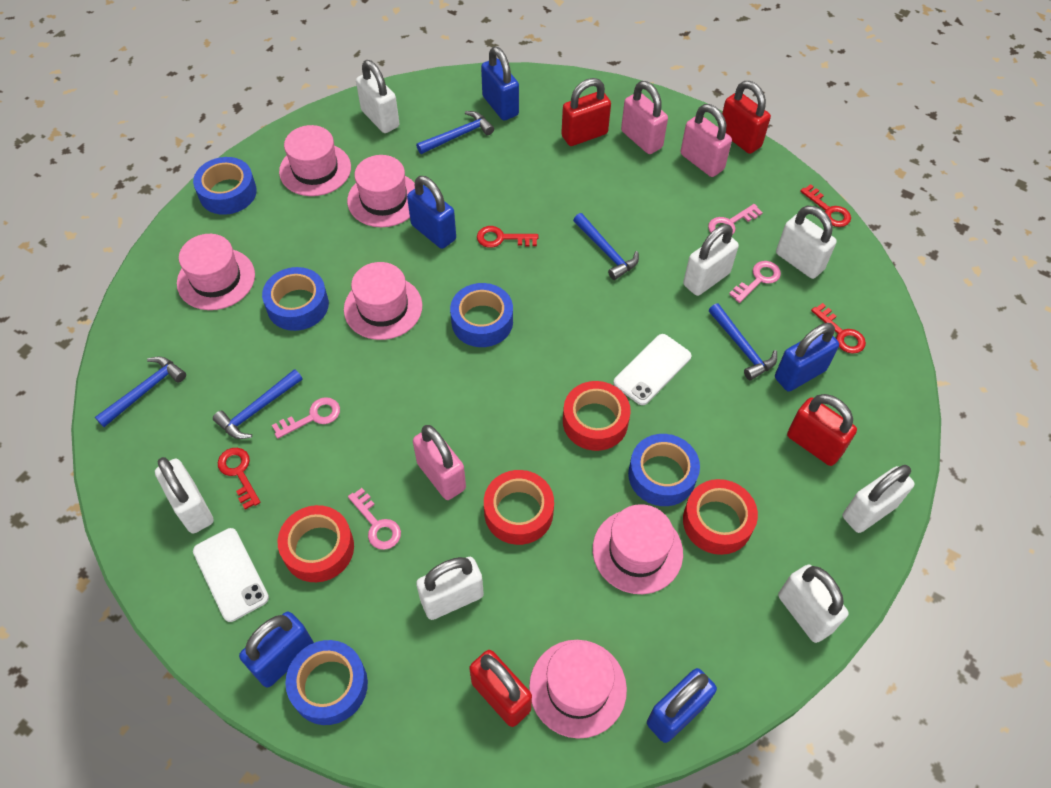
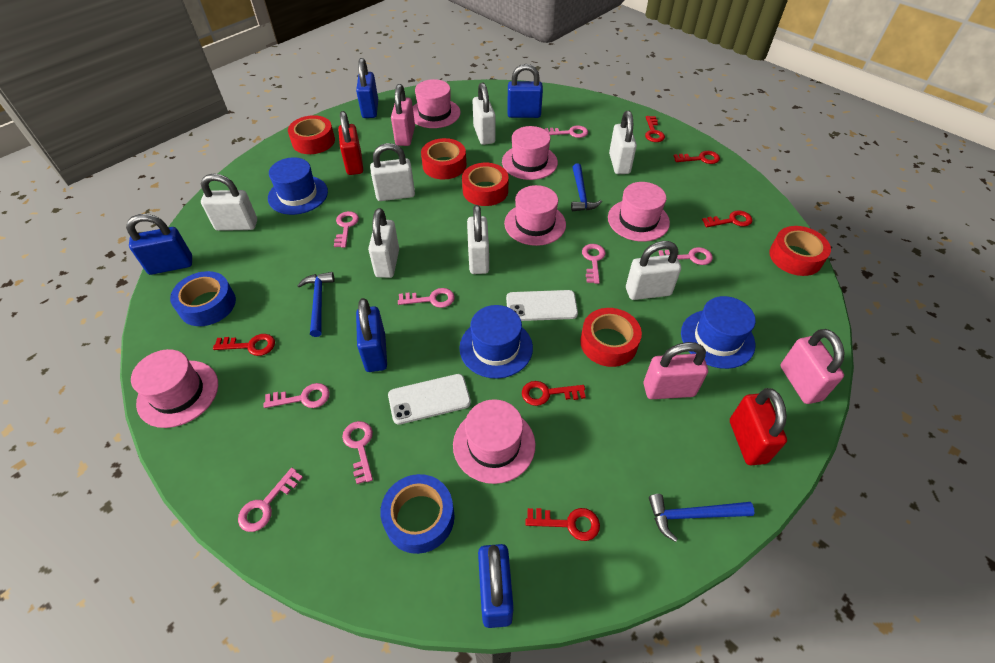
blue hammer: 5 -> 3
blue hat: 0 -> 3
blue tape: 5 -> 2
pink key: 4 -> 8
red key: 4 -> 6
red padlock: 4 -> 2
red tape: 4 -> 5

